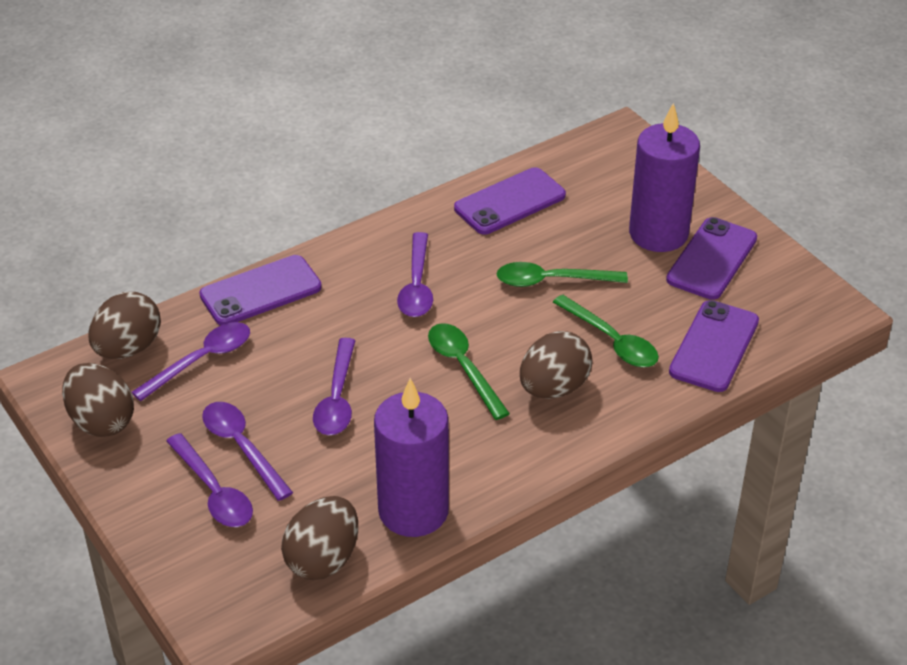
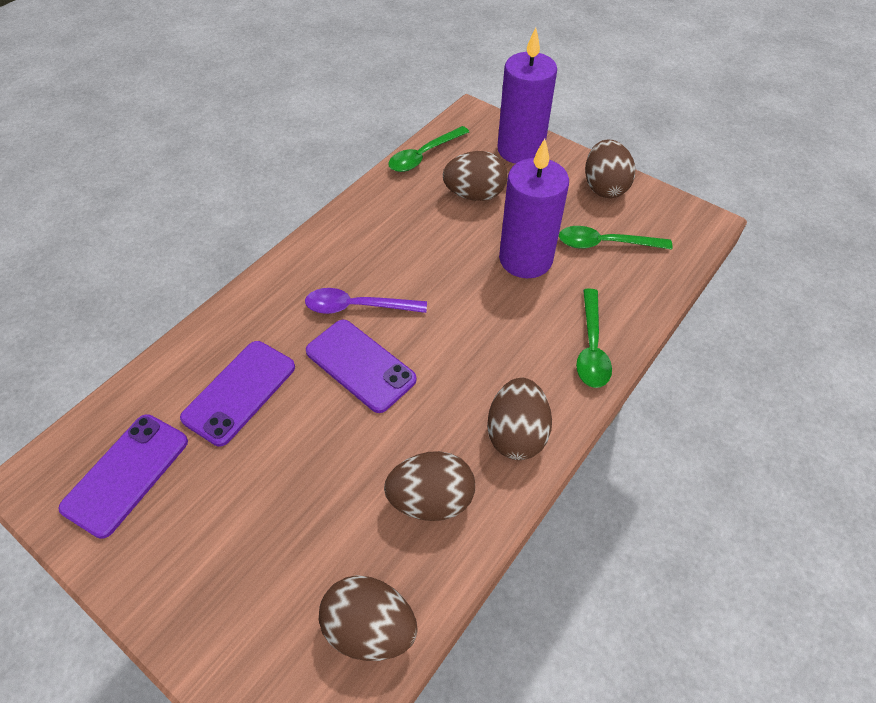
brown egg: 4 -> 5
purple phone: 4 -> 3
purple spoon: 5 -> 1

